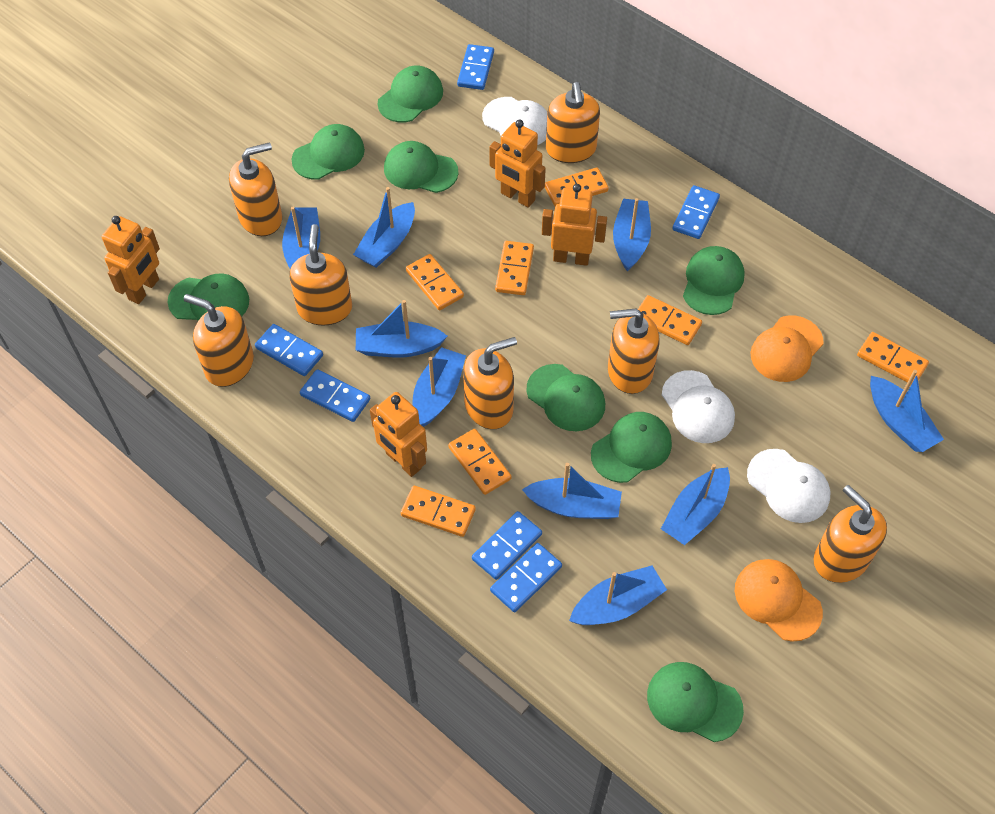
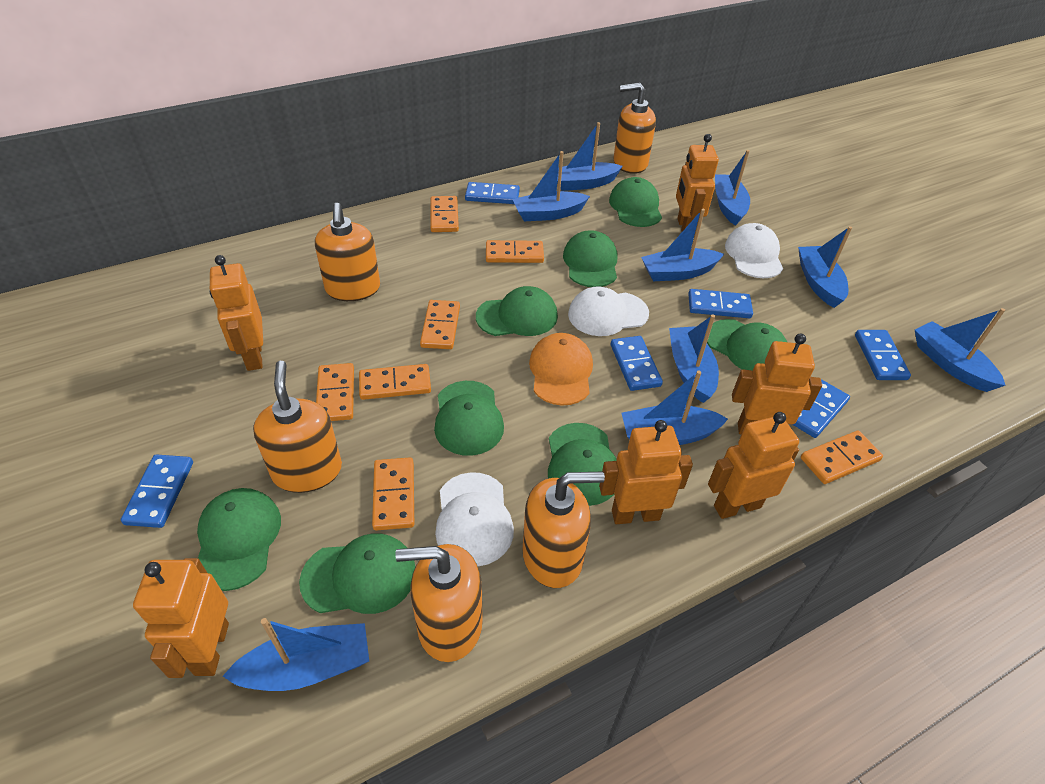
orange cap: 2 -> 1
orange robot: 4 -> 6
orange soap dispenser: 7 -> 5

